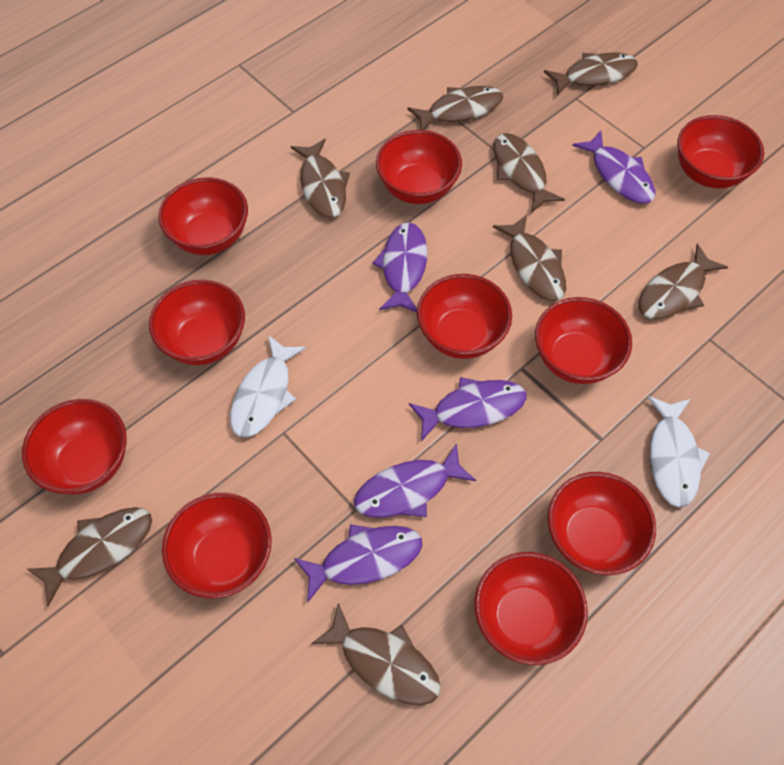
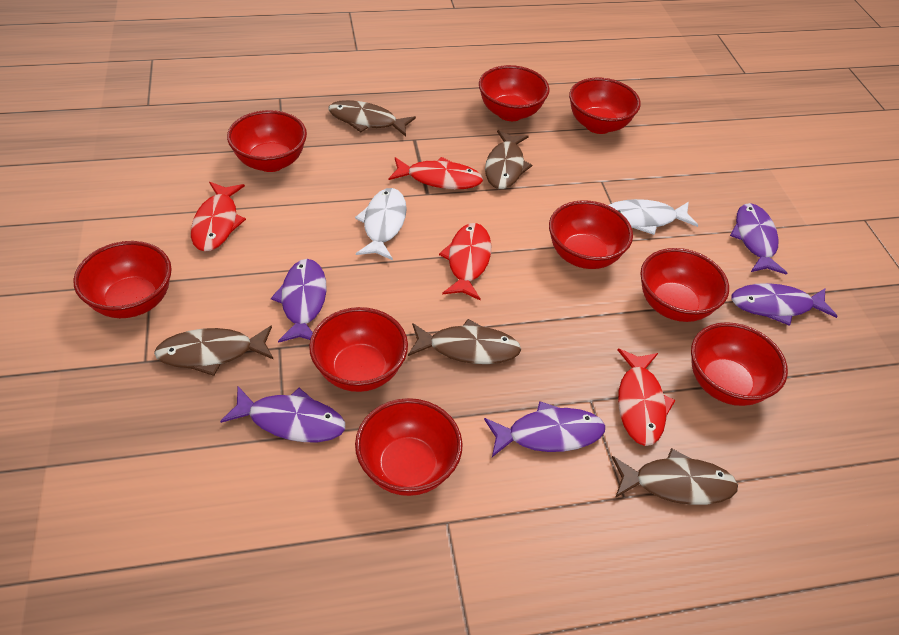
brown fish: 8 -> 5
red bowl: 10 -> 9
red fish: 0 -> 4

